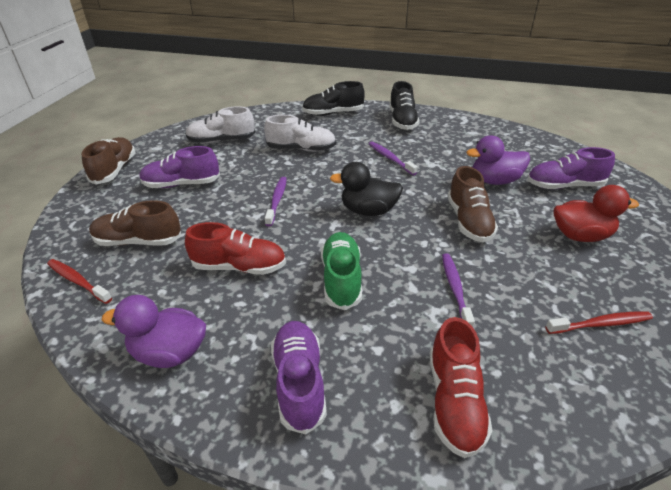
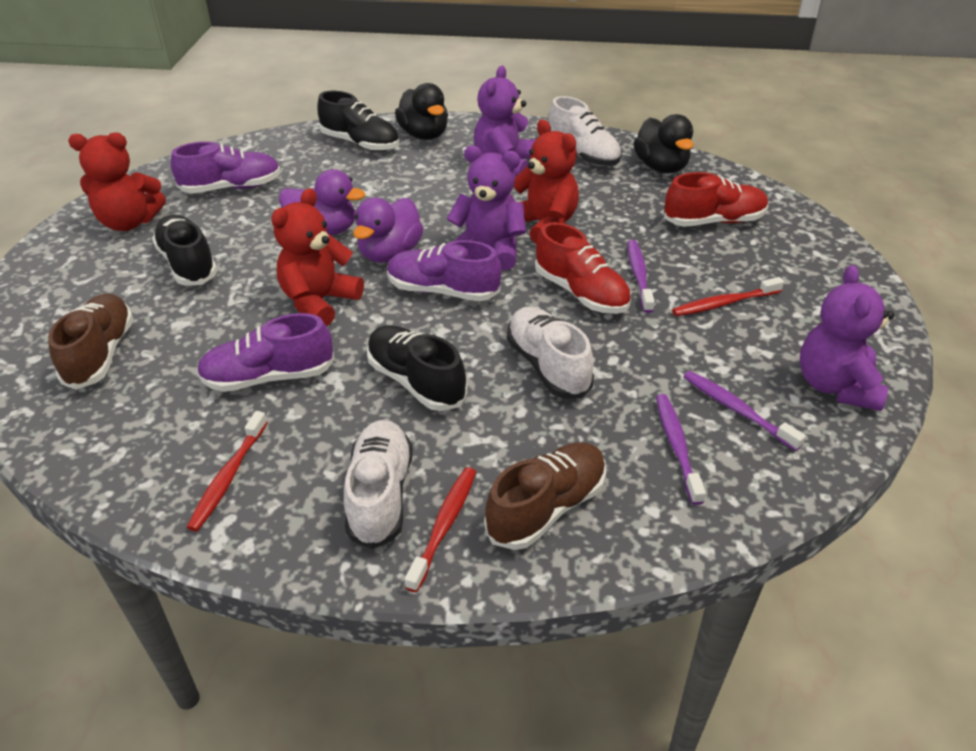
black duck: 1 -> 2
black shoe: 2 -> 3
brown shoe: 3 -> 2
green shoe: 1 -> 0
purple teddy bear: 0 -> 3
red duck: 1 -> 0
red teddy bear: 0 -> 3
red toothbrush: 2 -> 3
white shoe: 2 -> 3

